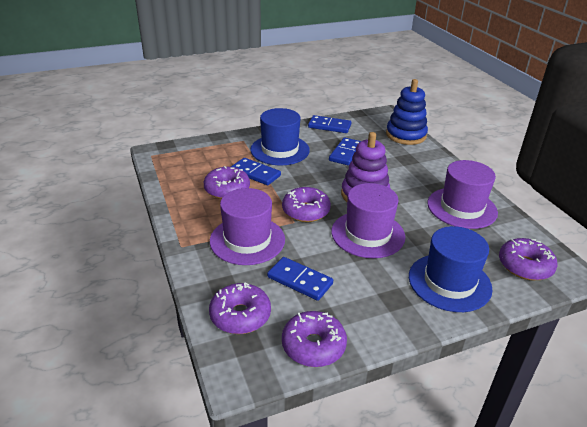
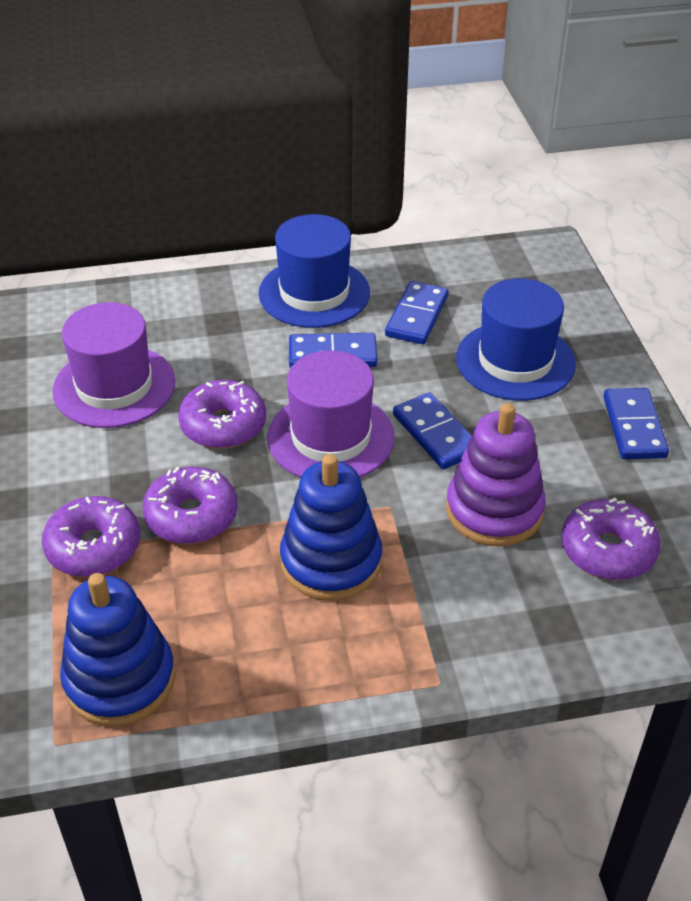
blue stacking toy: 1 -> 2
purple donut: 5 -> 4
purple hat: 3 -> 2

